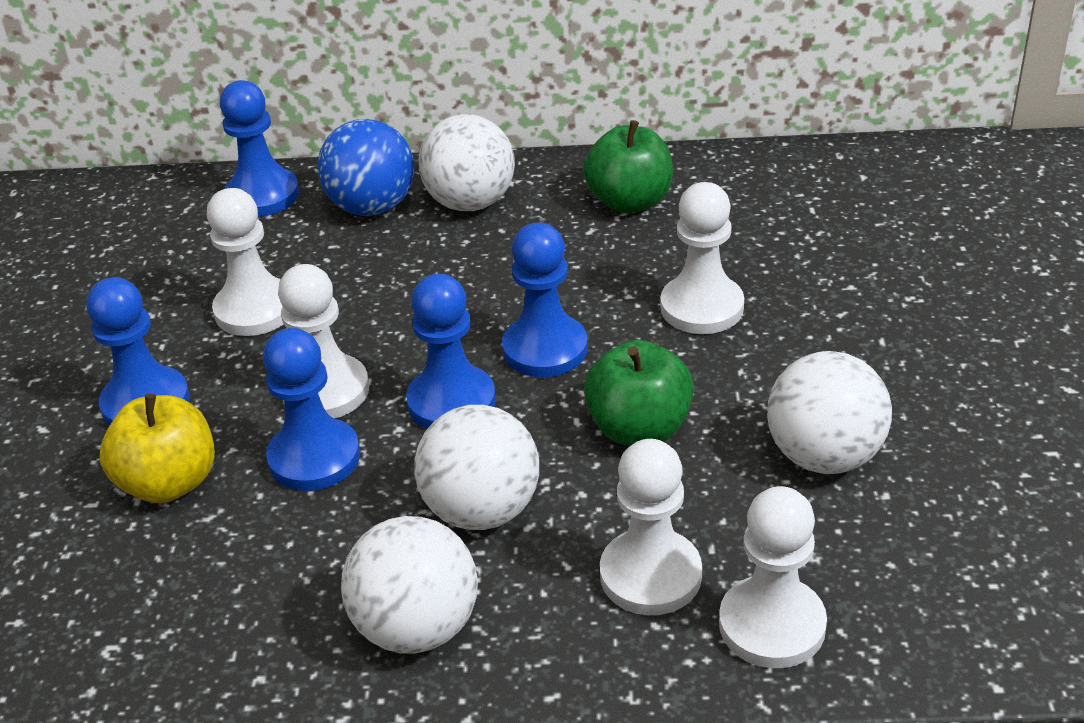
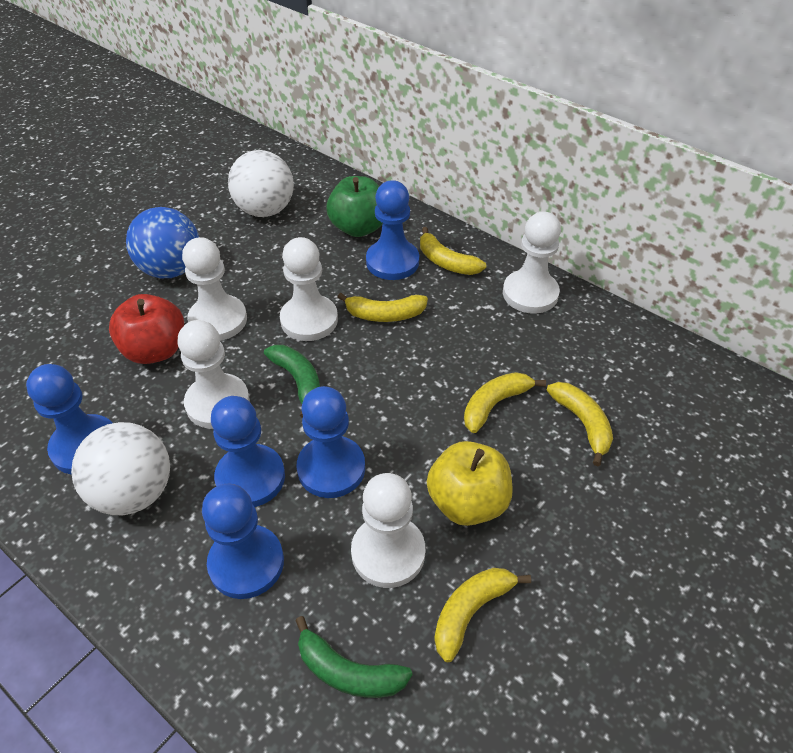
green apple: 2 -> 1
green banana: 0 -> 2
red apple: 0 -> 1
white ball: 4 -> 2
yellow banana: 0 -> 5

